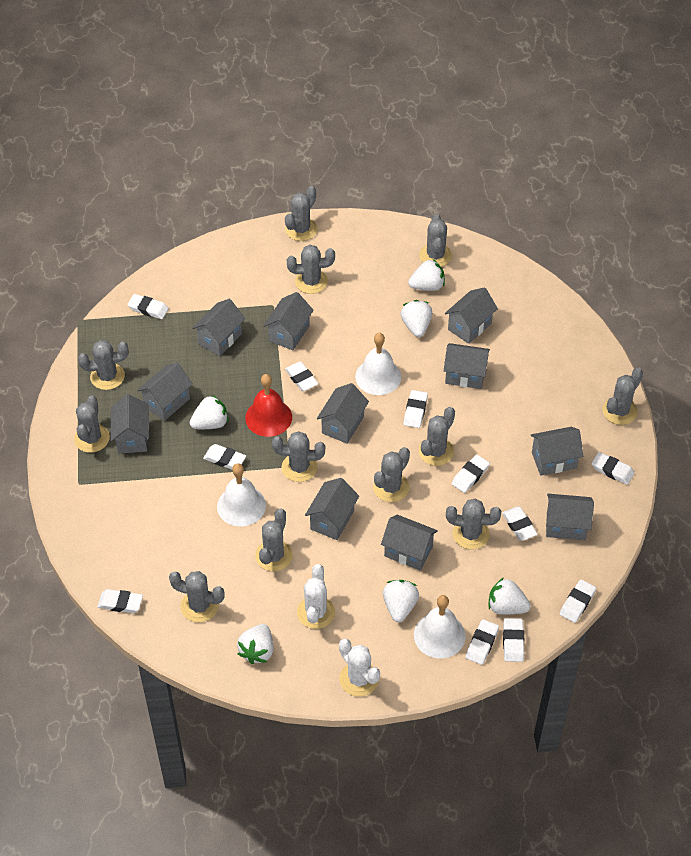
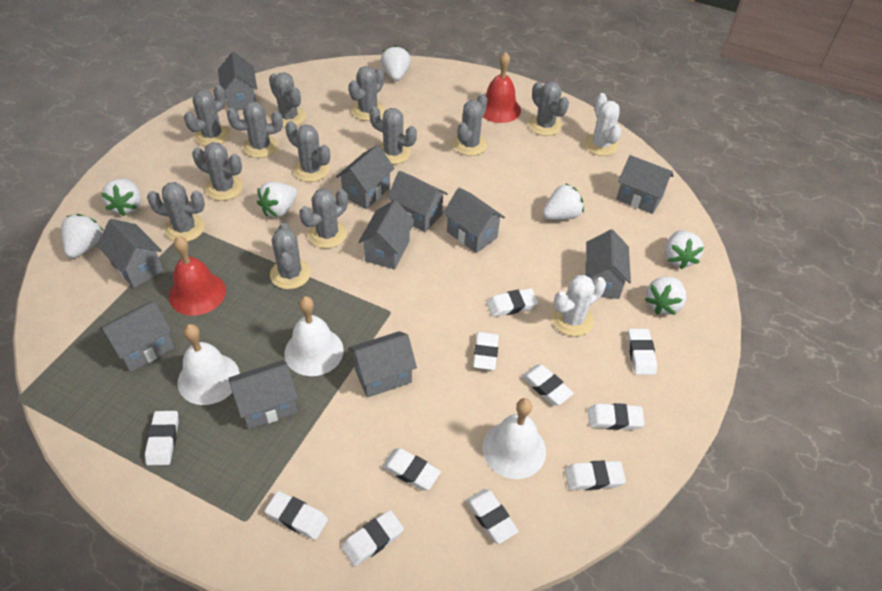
red bell: 1 -> 2
white strawberry: 6 -> 7

